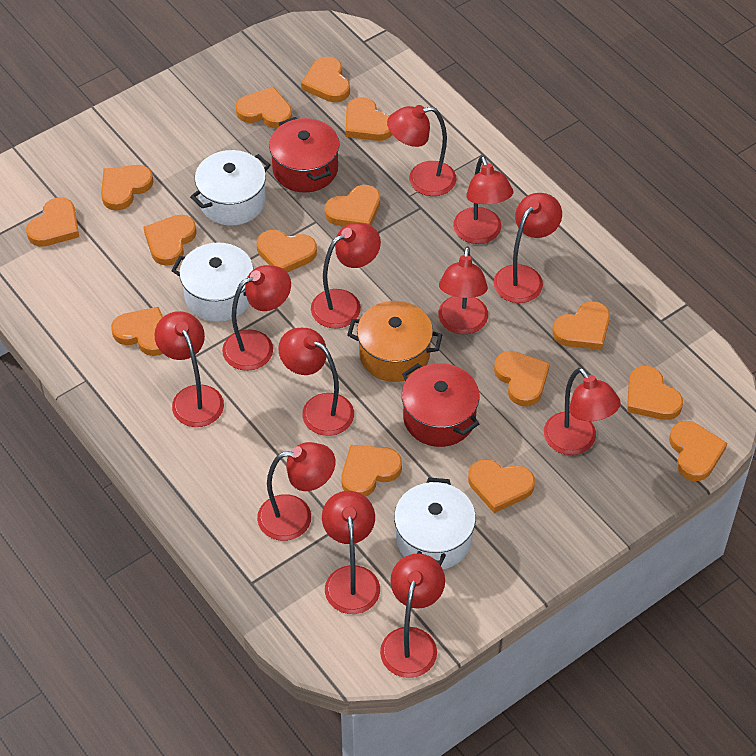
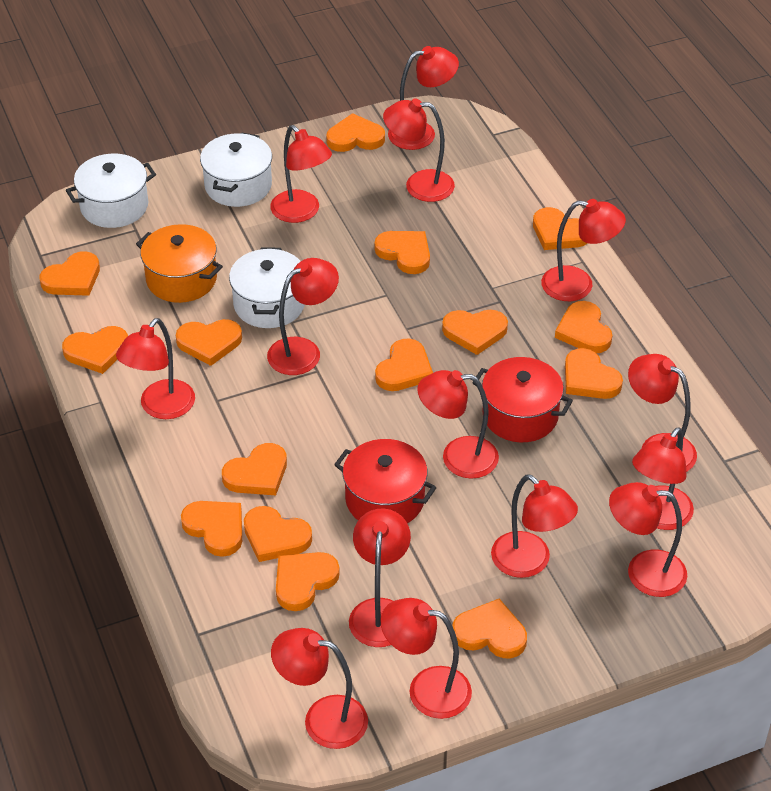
red lamp: 12 -> 14

